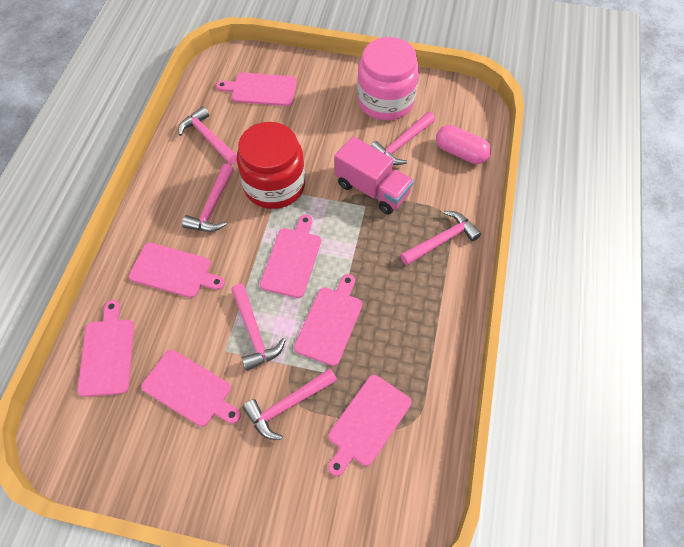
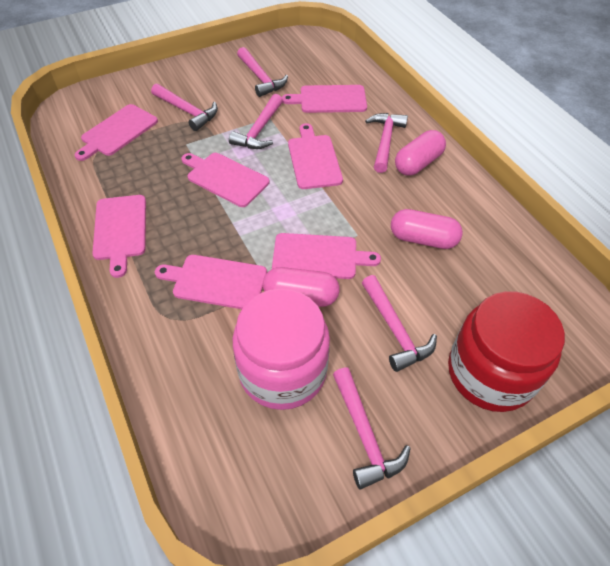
pink capsule: 1 -> 3
pink truck: 1 -> 0

